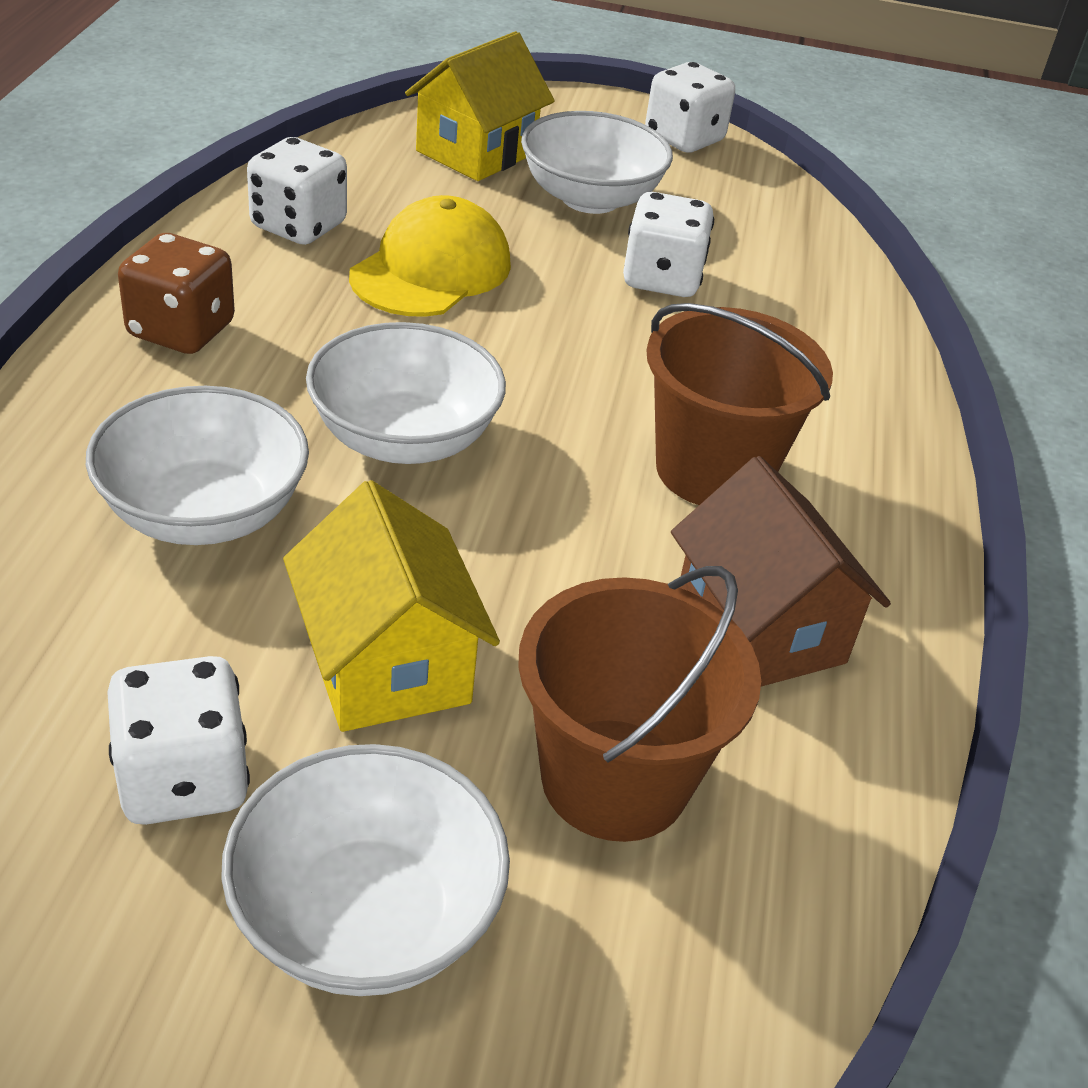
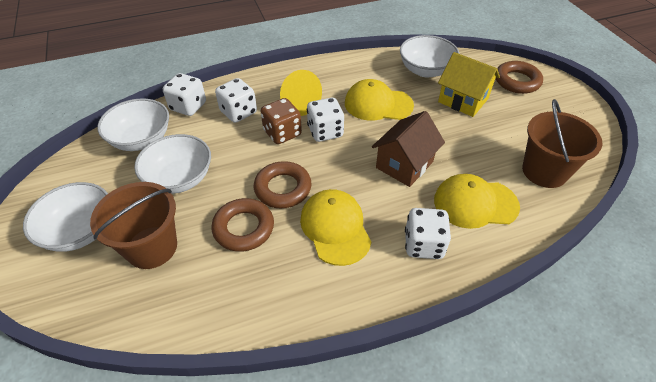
brown ring: 0 -> 3
yellow cap: 1 -> 3
yellow cone: 0 -> 1
yellow house: 2 -> 1

